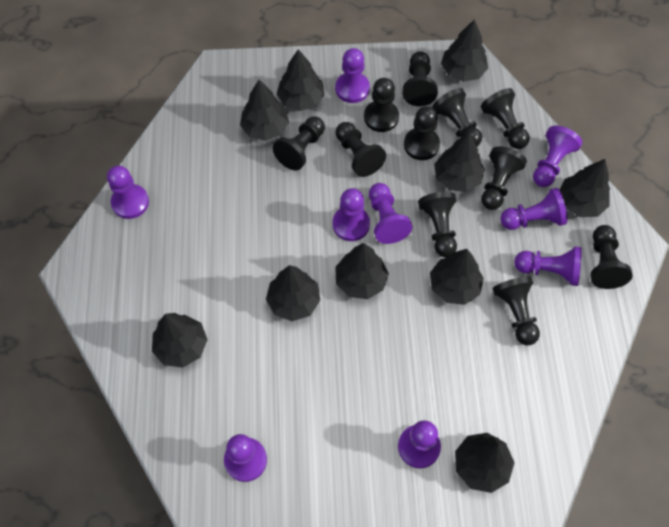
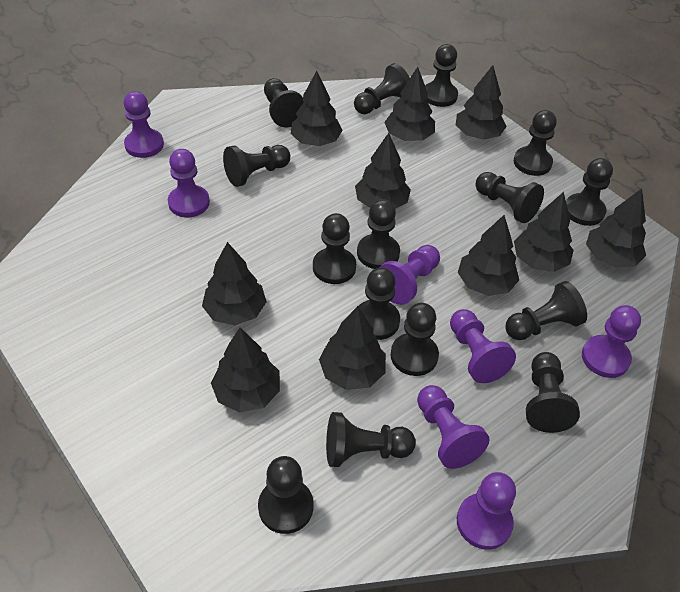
black pawn: 11 -> 15
purple pawn: 9 -> 7

